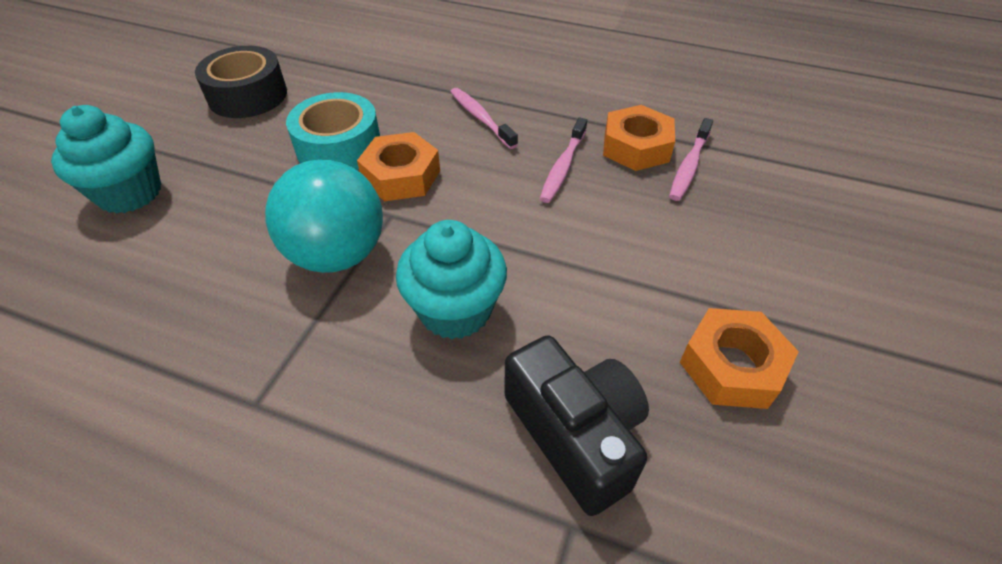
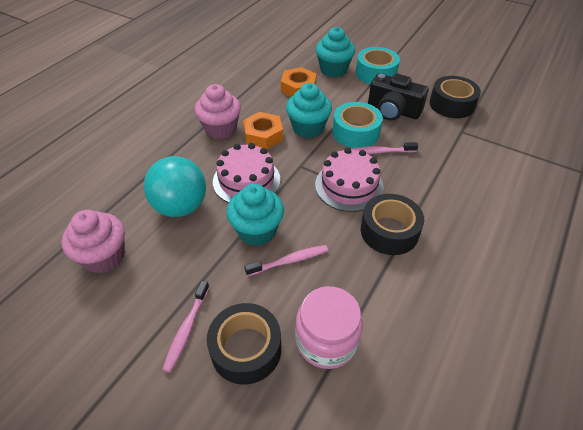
black tape: 1 -> 3
orange nut: 3 -> 2
pink cake: 0 -> 2
pink cupcake: 0 -> 2
pink jar: 0 -> 1
turquoise cupcake: 2 -> 3
turquoise tape: 1 -> 2

